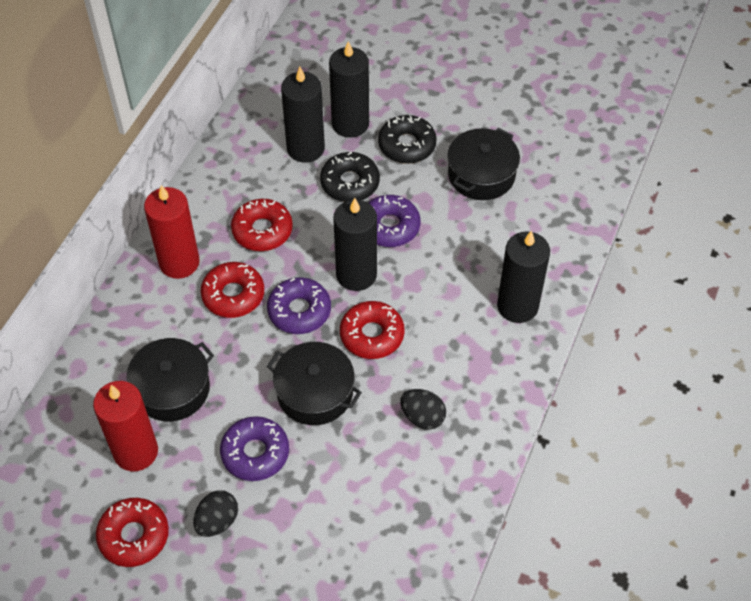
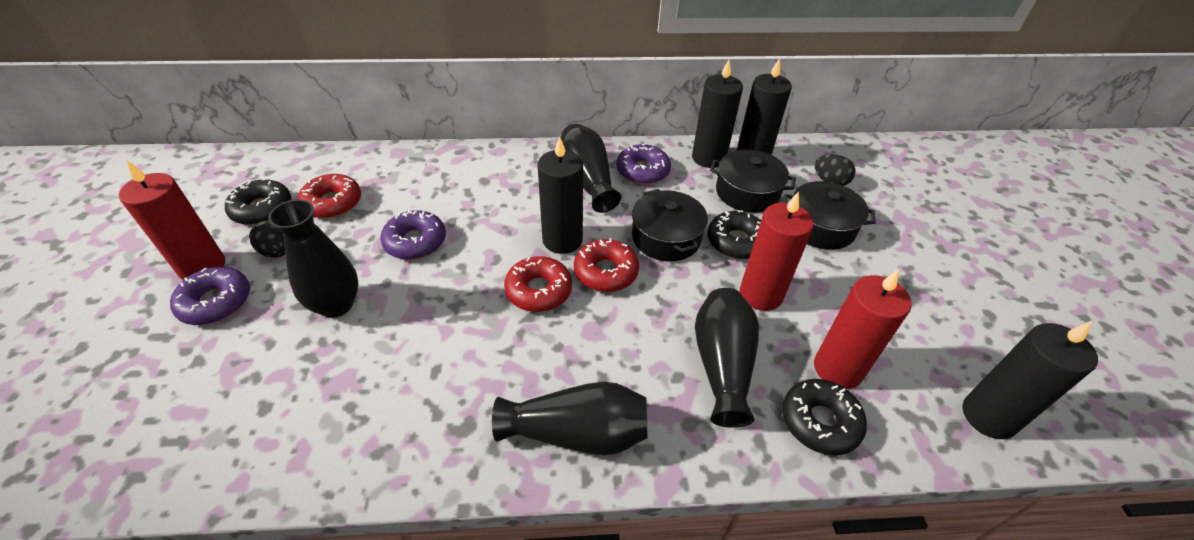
black donut: 2 -> 3
black vase: 0 -> 4
red candle: 2 -> 3
red donut: 4 -> 3

